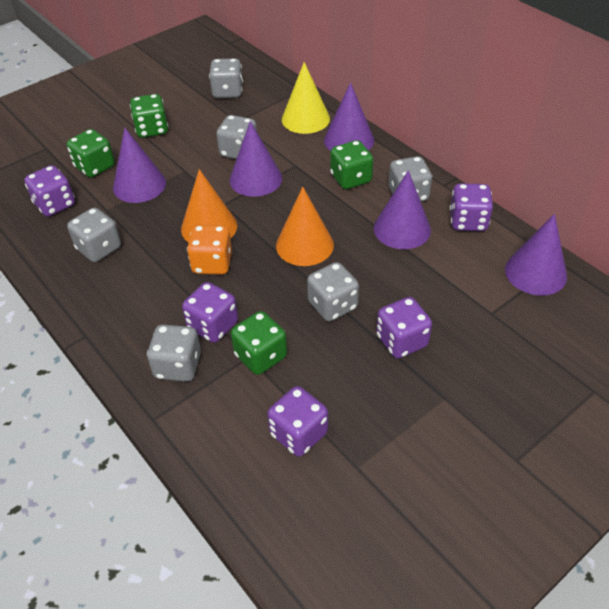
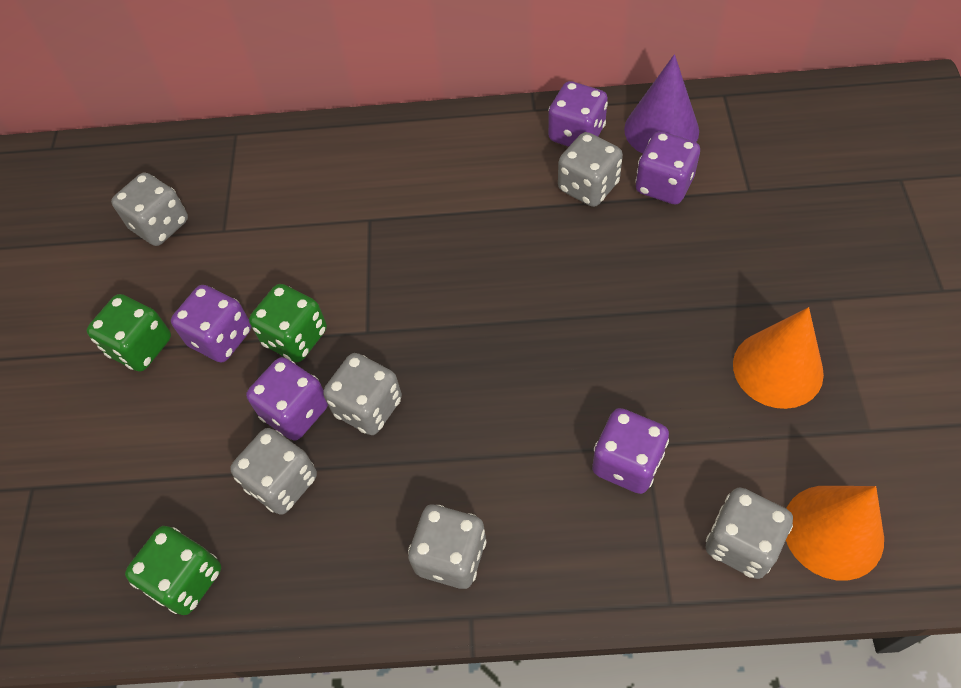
green dice: 4 -> 3
orange dice: 1 -> 0
purple cone: 5 -> 1
yellow cone: 1 -> 0

